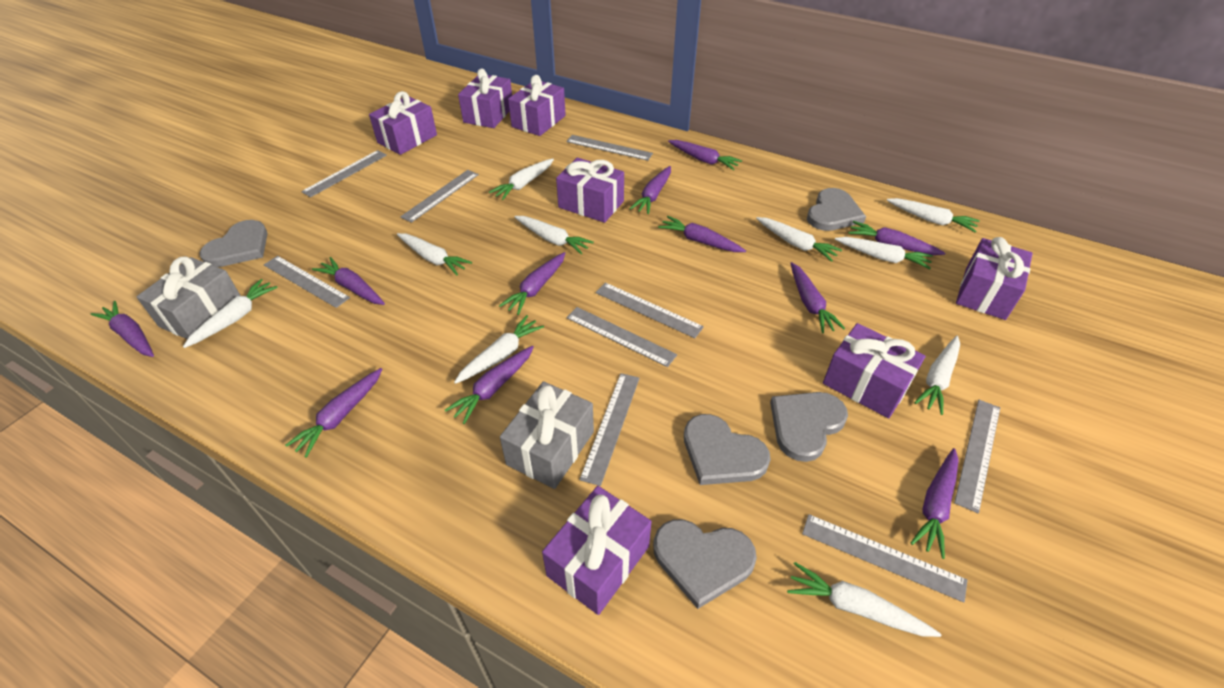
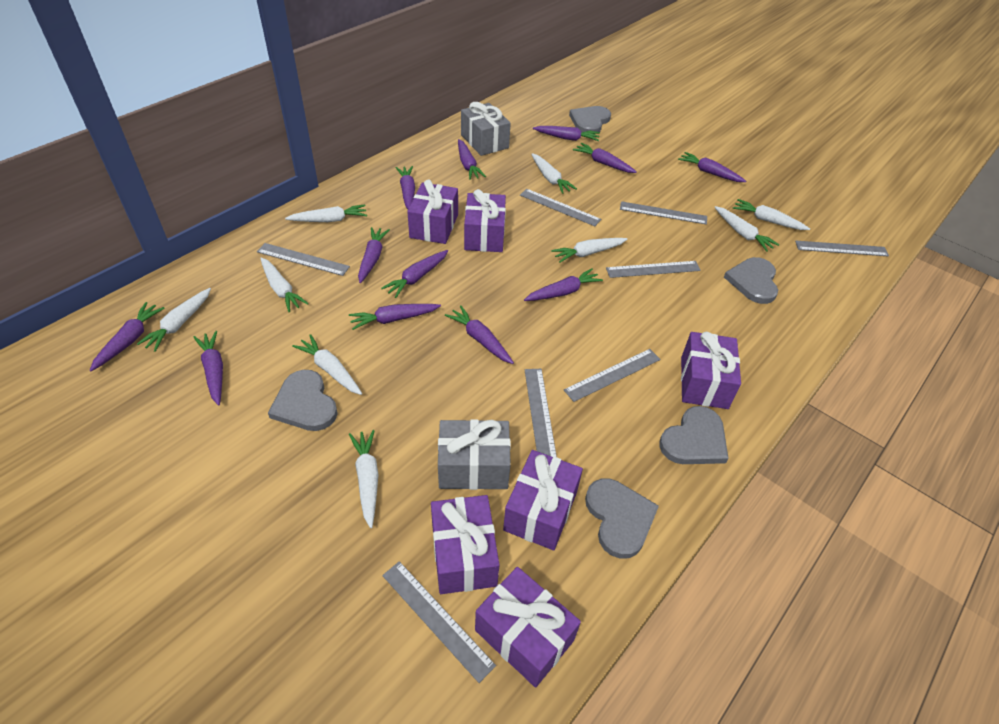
grey ruler: 9 -> 8
purple carrot: 11 -> 12
purple gift: 7 -> 6
white carrot: 10 -> 9

